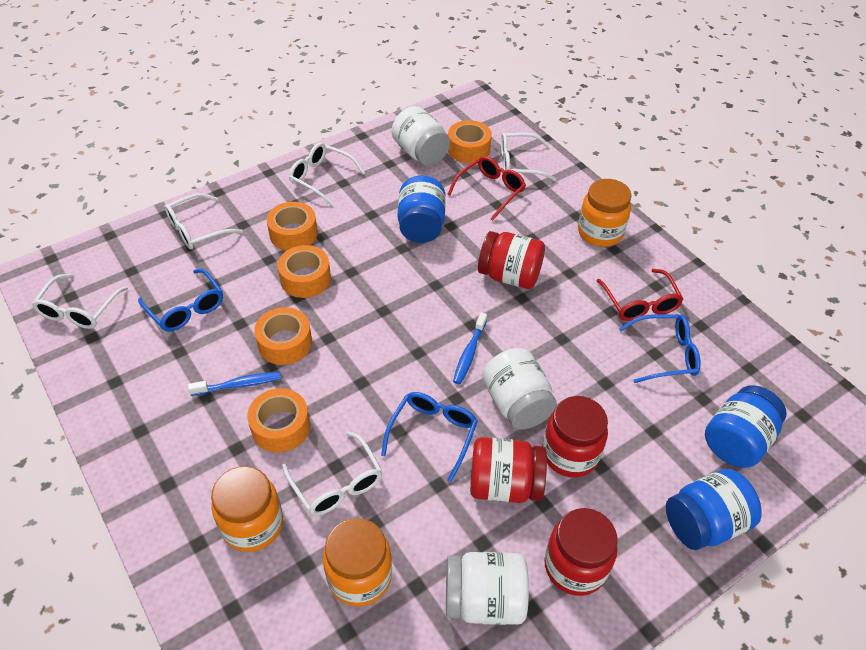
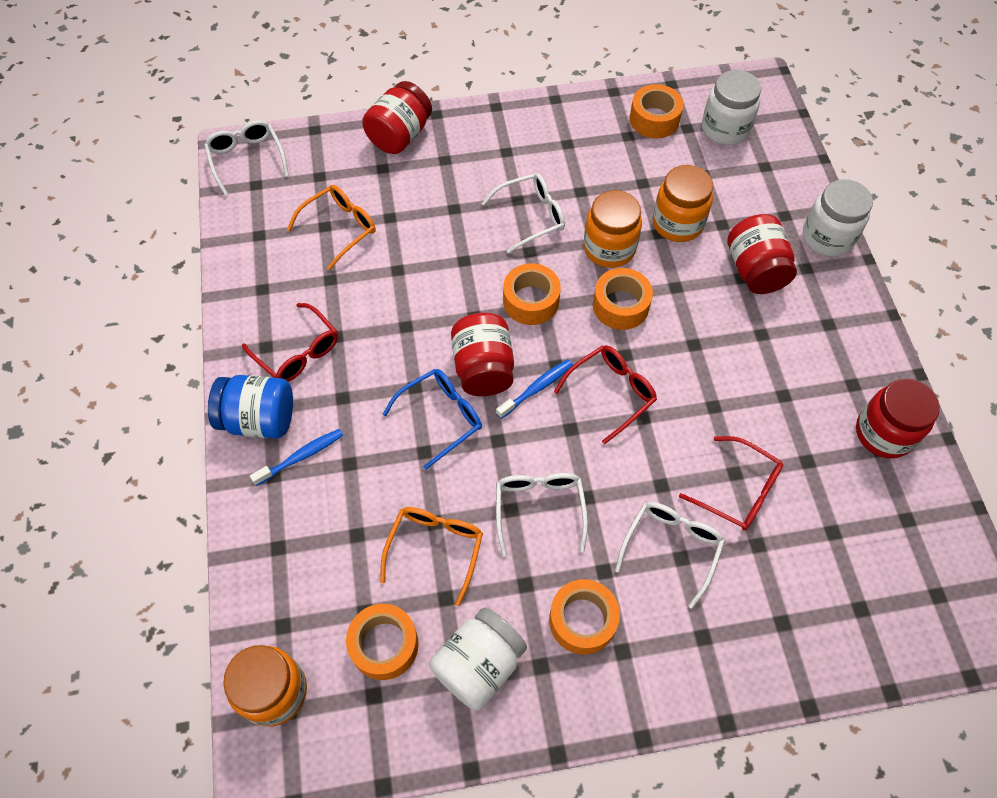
blue glasses: 3 -> 1
blue jar: 3 -> 1
orange glasses: 0 -> 2
red glasses: 2 -> 3
white glasses: 5 -> 4

